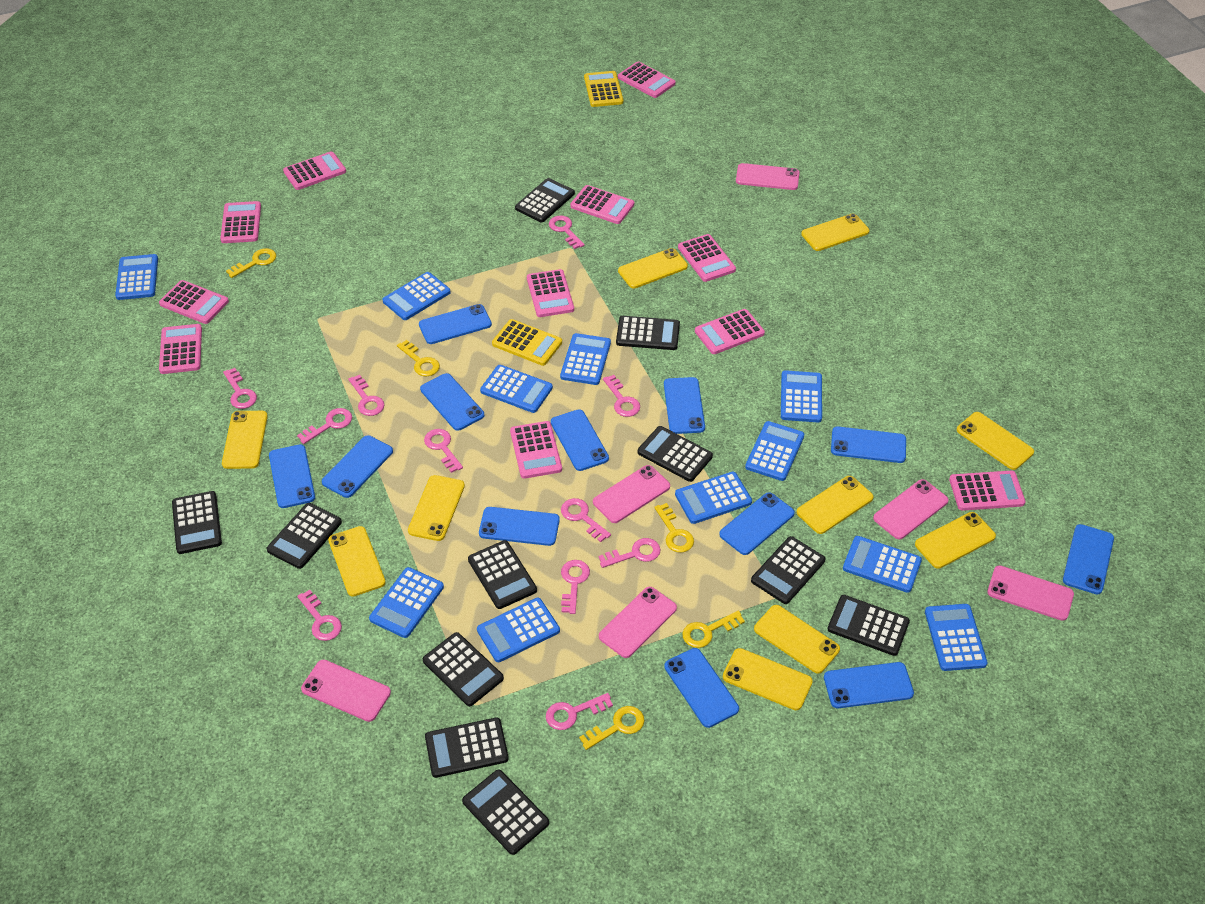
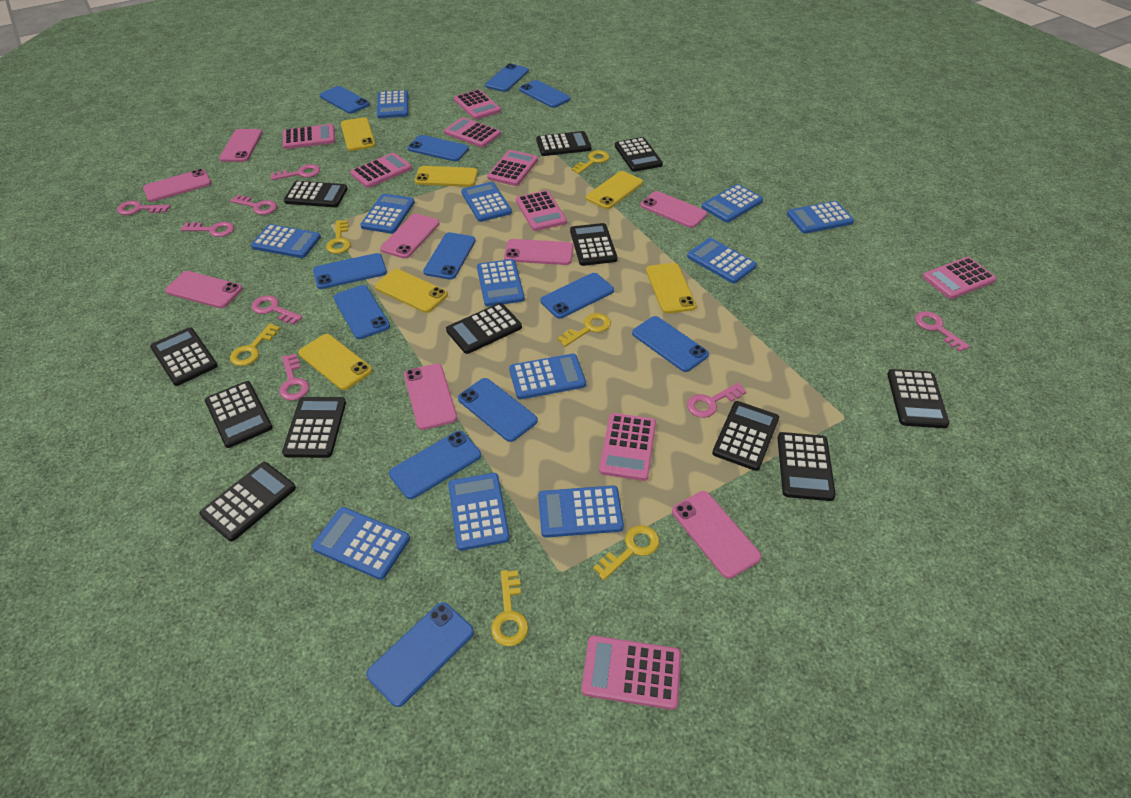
black calculator: 11 -> 12
blue calculator: 11 -> 12
pink calculator: 11 -> 9
pink key: 11 -> 8
pink phone: 6 -> 8
yellow calculator: 2 -> 0
yellow key: 5 -> 6
yellow phone: 10 -> 6

